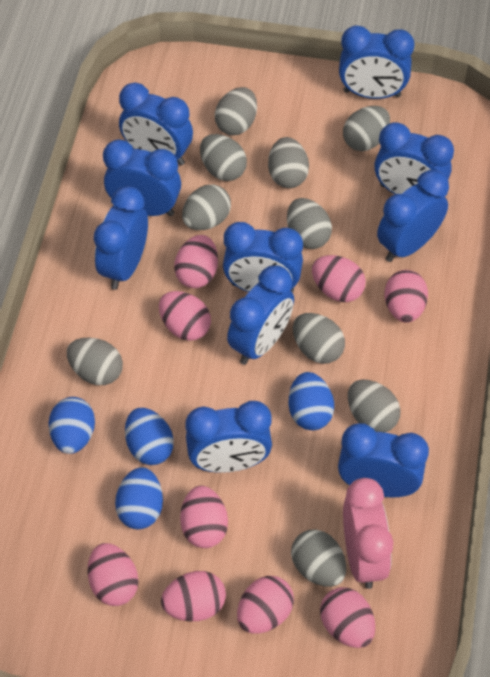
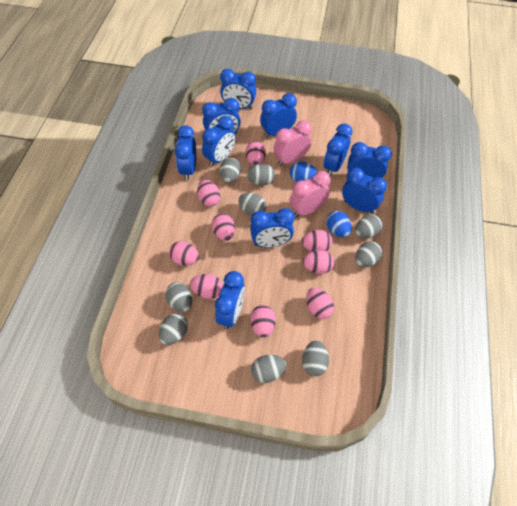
blue egg: 4 -> 2
grey egg: 10 -> 9
pink clock: 1 -> 2

